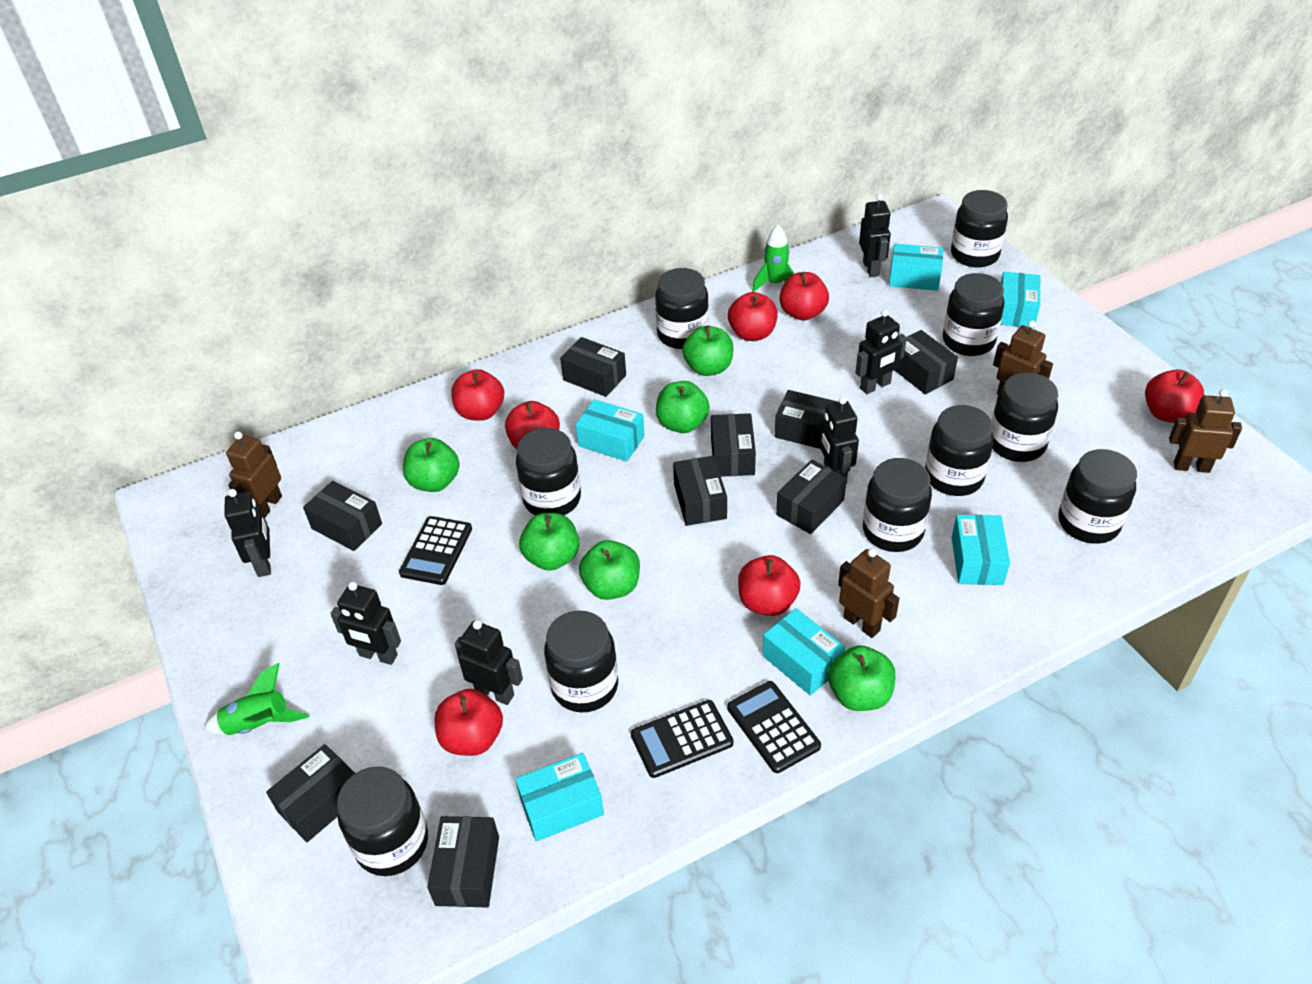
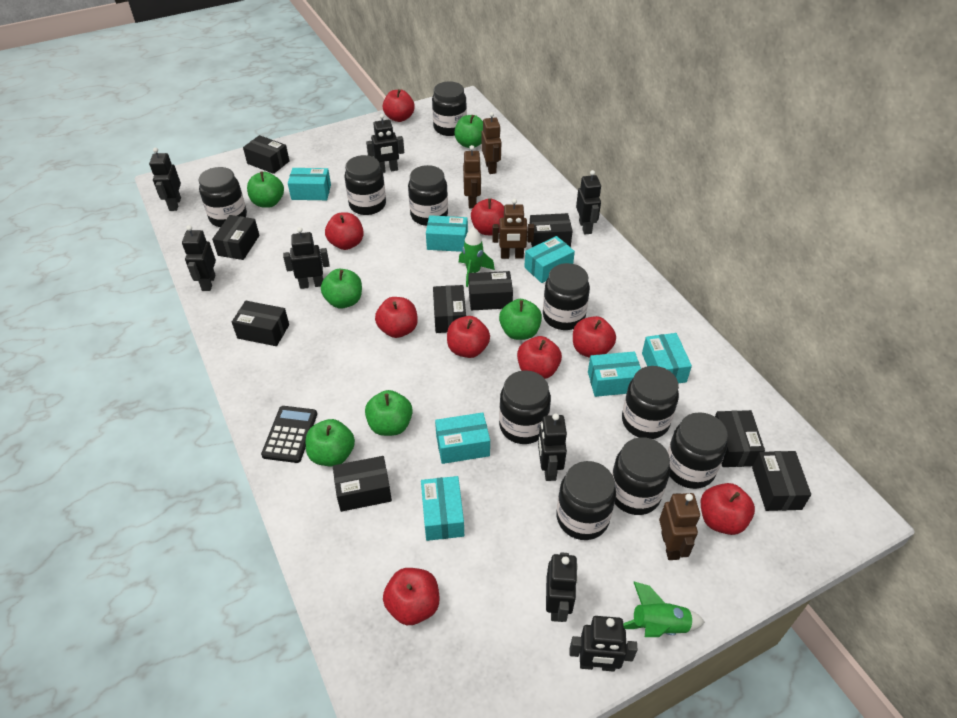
black calculator: 3 -> 1
black robot: 6 -> 8
red apple: 7 -> 9
turquoise box: 6 -> 7

